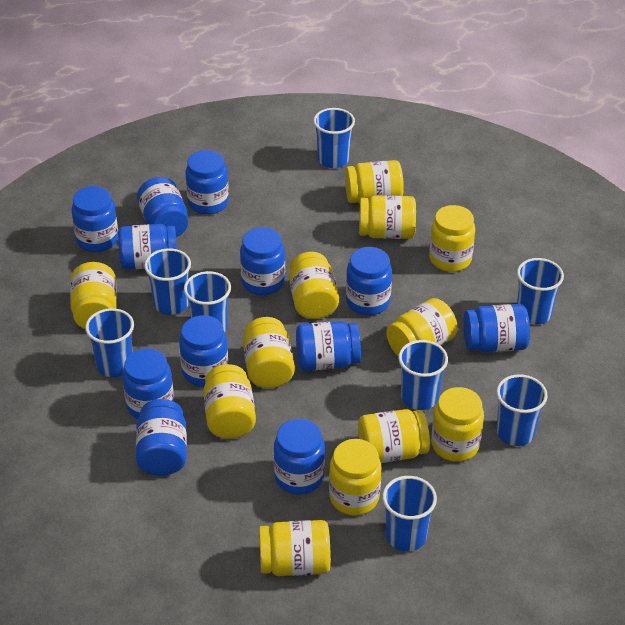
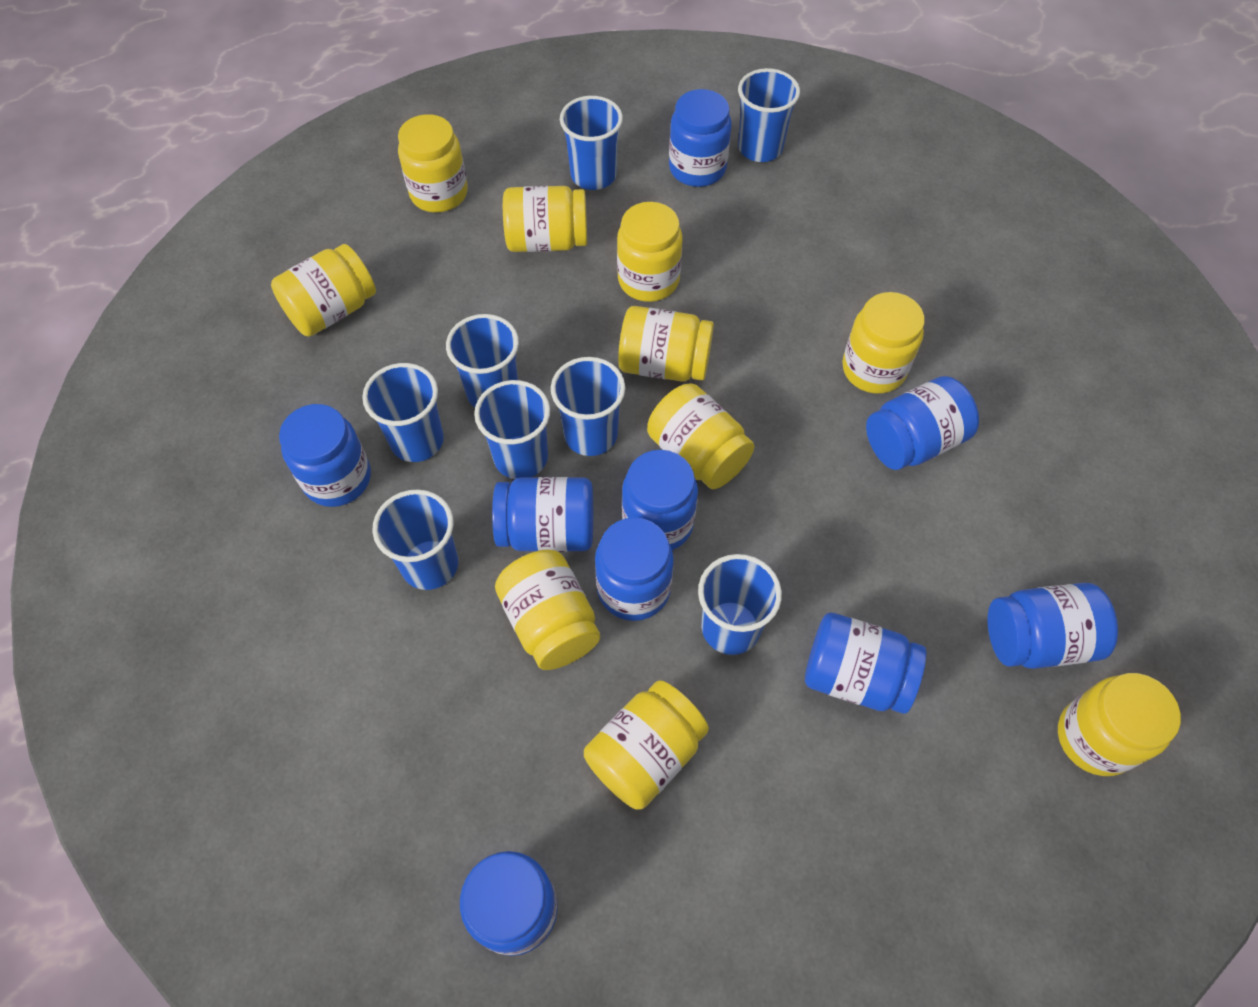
blue jar: 12 -> 9
yellow jar: 12 -> 10

